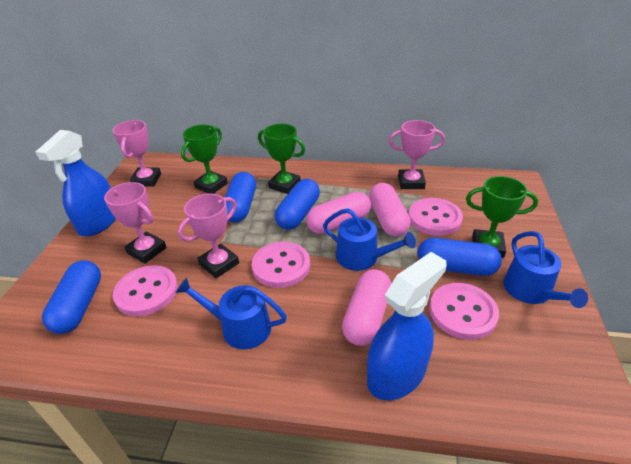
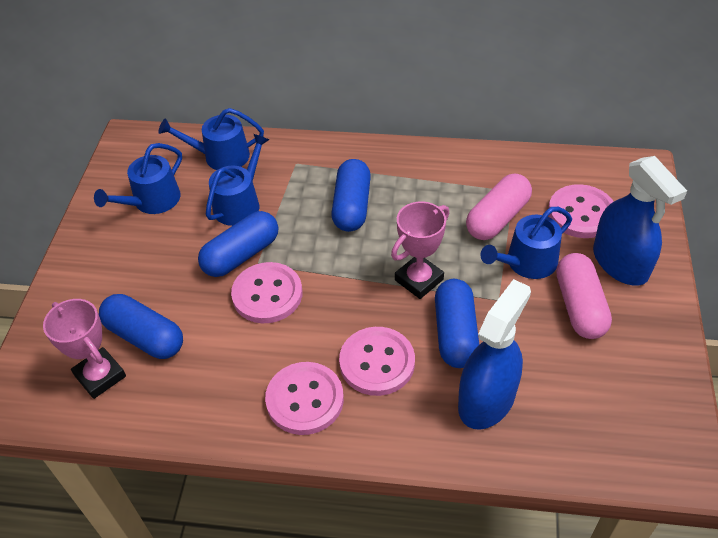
blue watering can: 3 -> 4
green trophy: 3 -> 0
pink capsule: 3 -> 2
pink trophy: 4 -> 2

